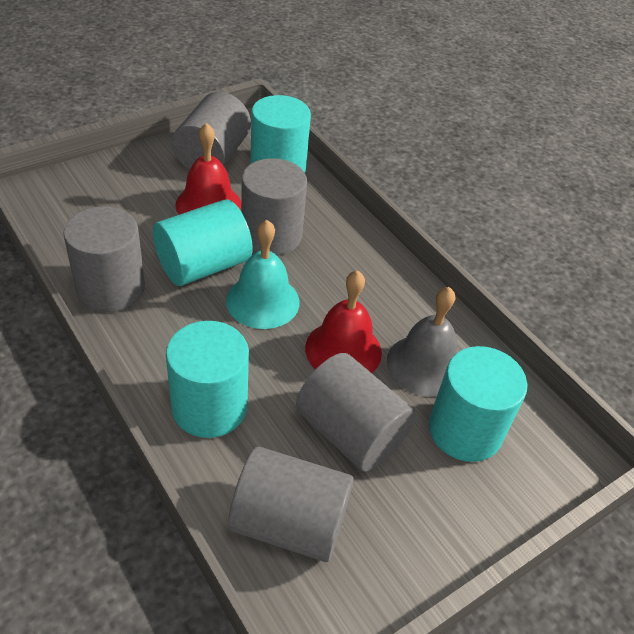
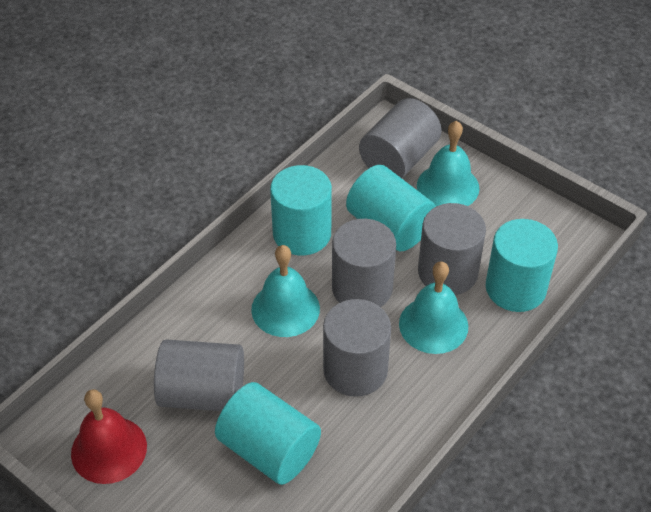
grey bell: 1 -> 0
red bell: 2 -> 1
turquoise bell: 1 -> 3

